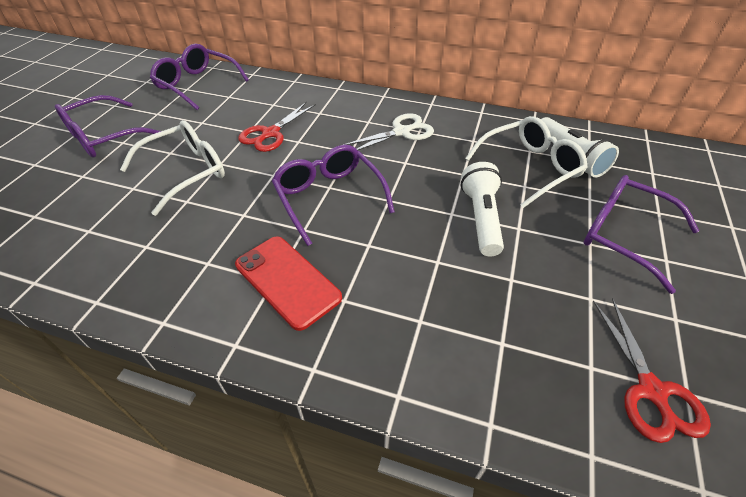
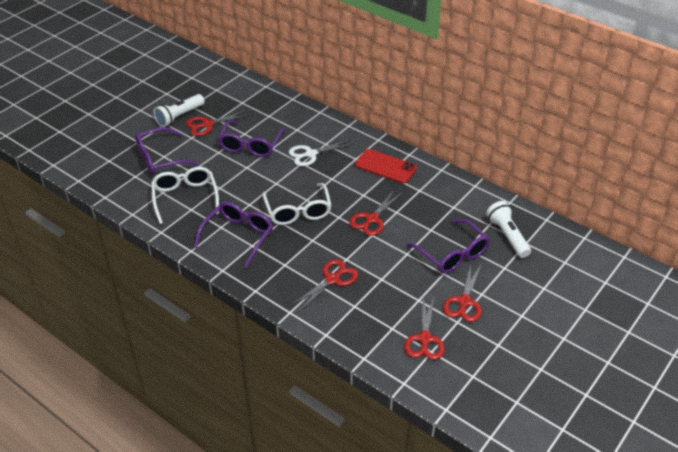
red scissors: 2 -> 5

